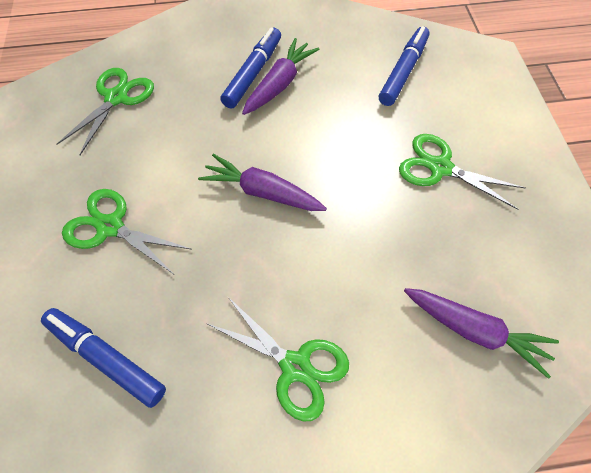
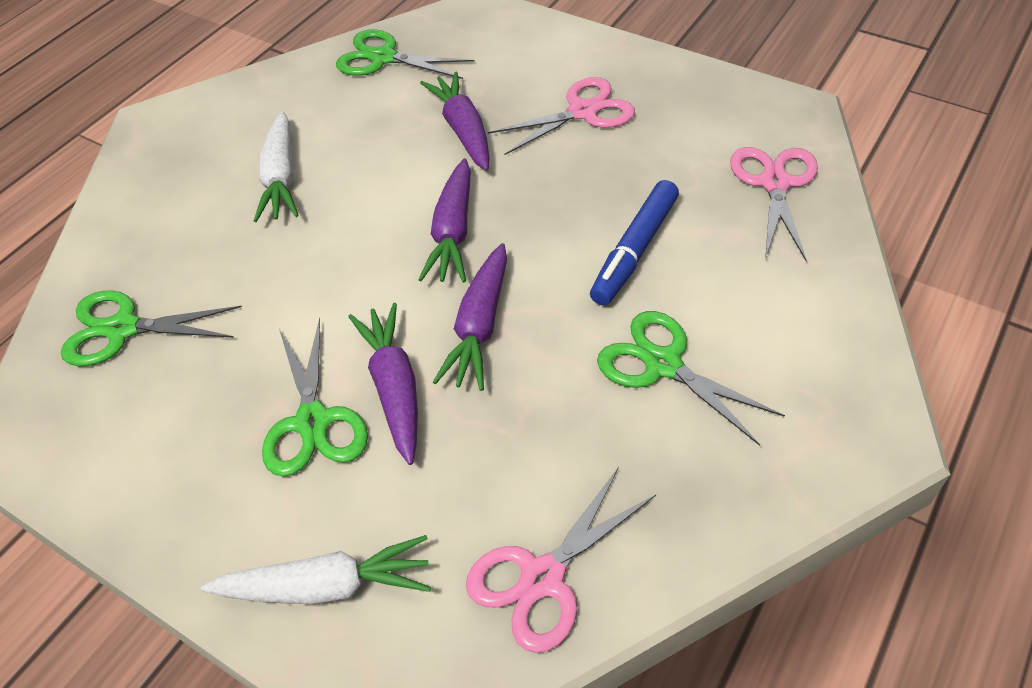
blue marker: 3 -> 1
pink scissors: 0 -> 3
purple carrot: 3 -> 4
white carrot: 0 -> 2

